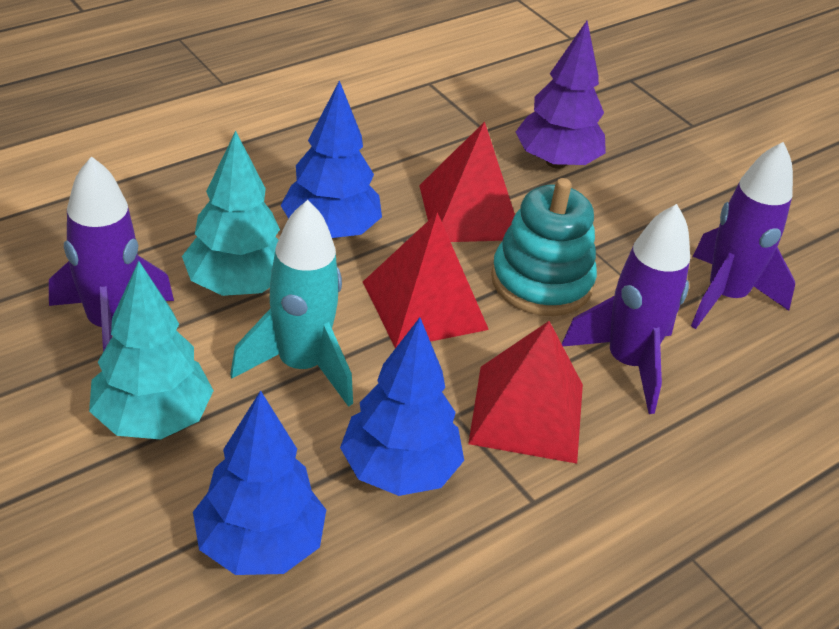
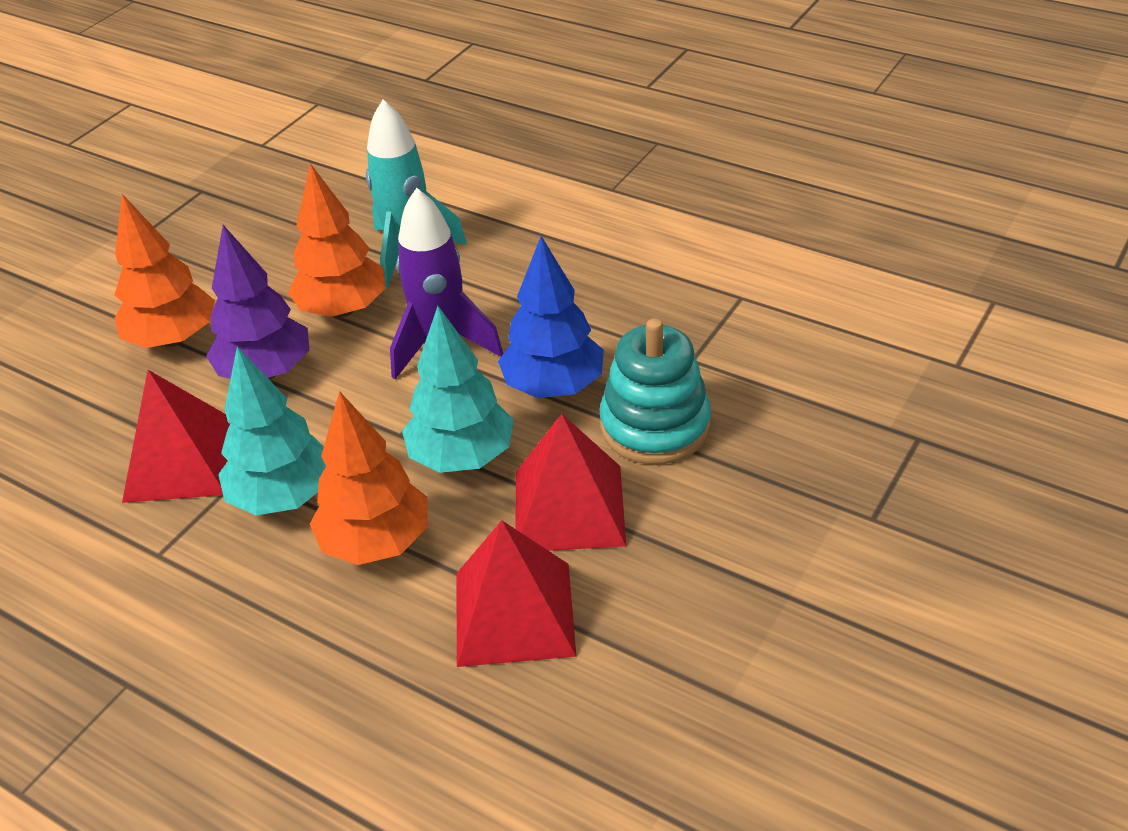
blue tree: 3 -> 1
orange tree: 0 -> 3
purple rocket: 3 -> 1

